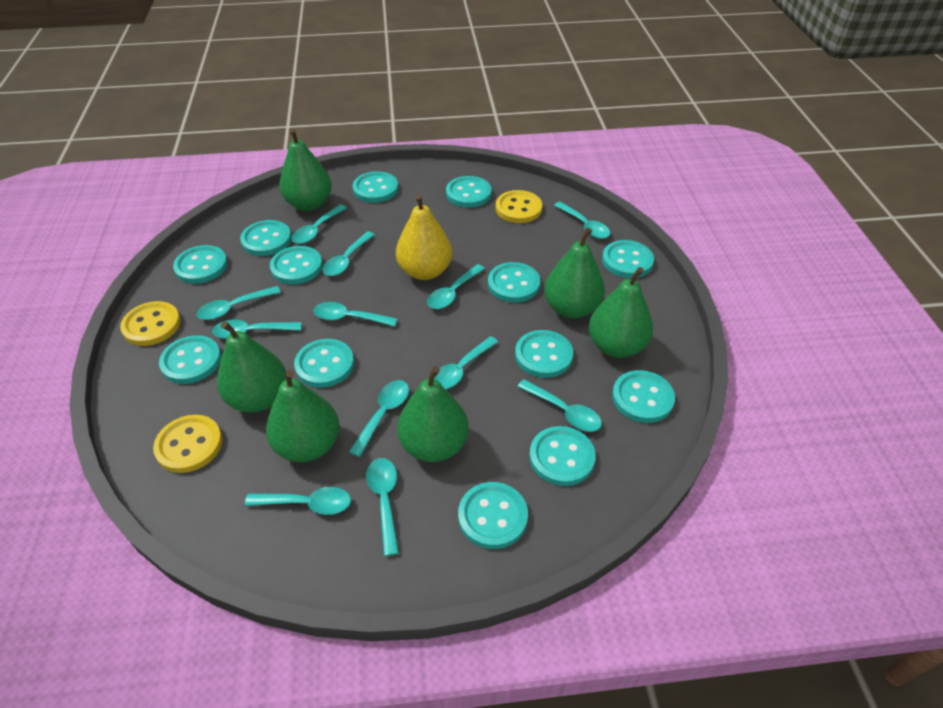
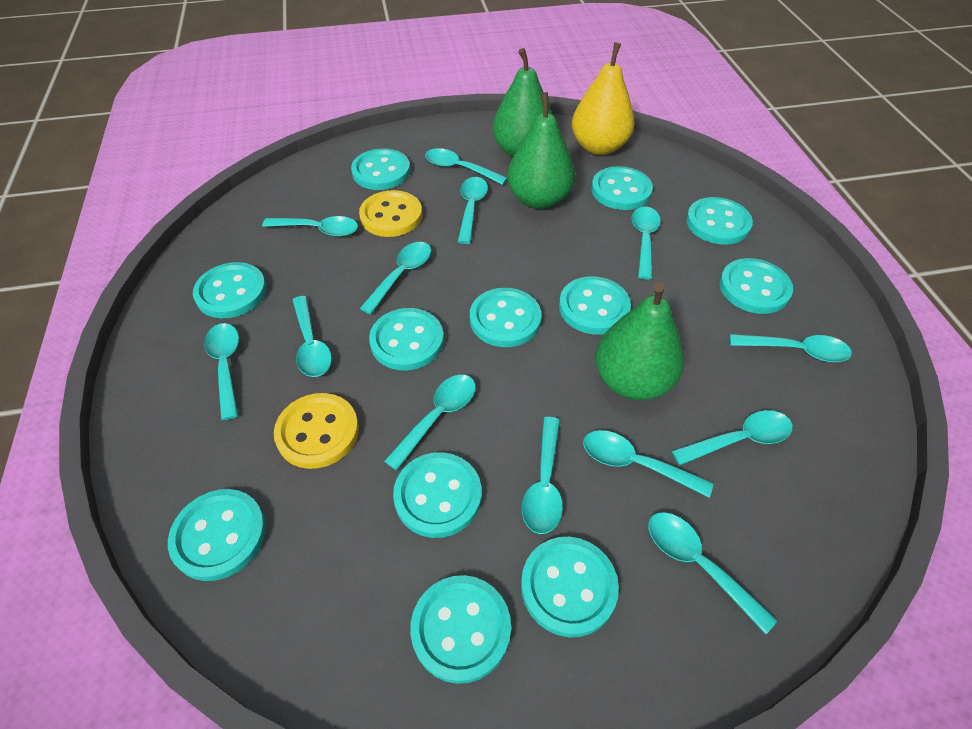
green pear: 6 -> 3
turquoise button: 13 -> 12
turquoise spoon: 12 -> 13
yellow button: 3 -> 2

